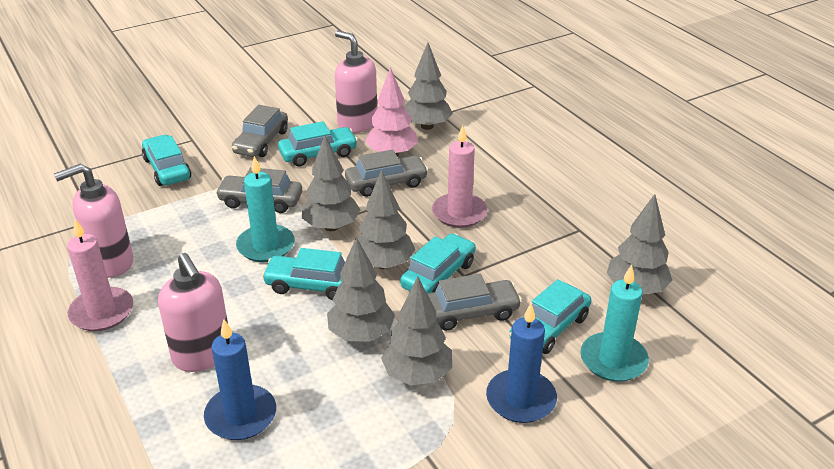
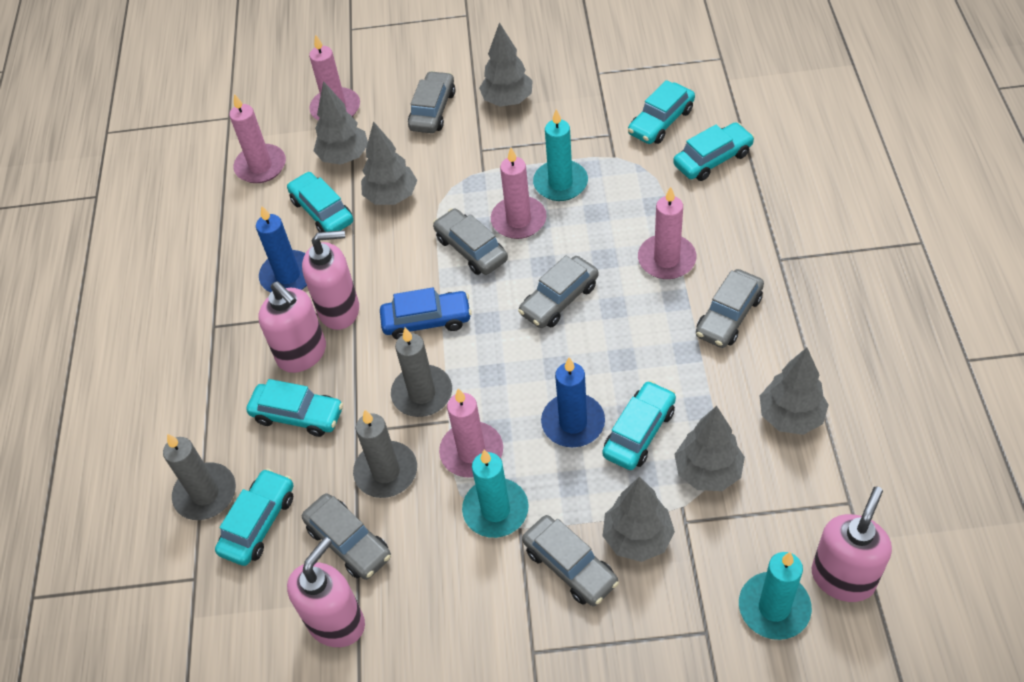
blue car: 0 -> 1
grey candle: 0 -> 3
grey car: 4 -> 6
pink candle: 2 -> 5
pink soap dispenser: 3 -> 4
pink tree: 1 -> 0
turquoise candle: 2 -> 3
turquoise car: 5 -> 6

